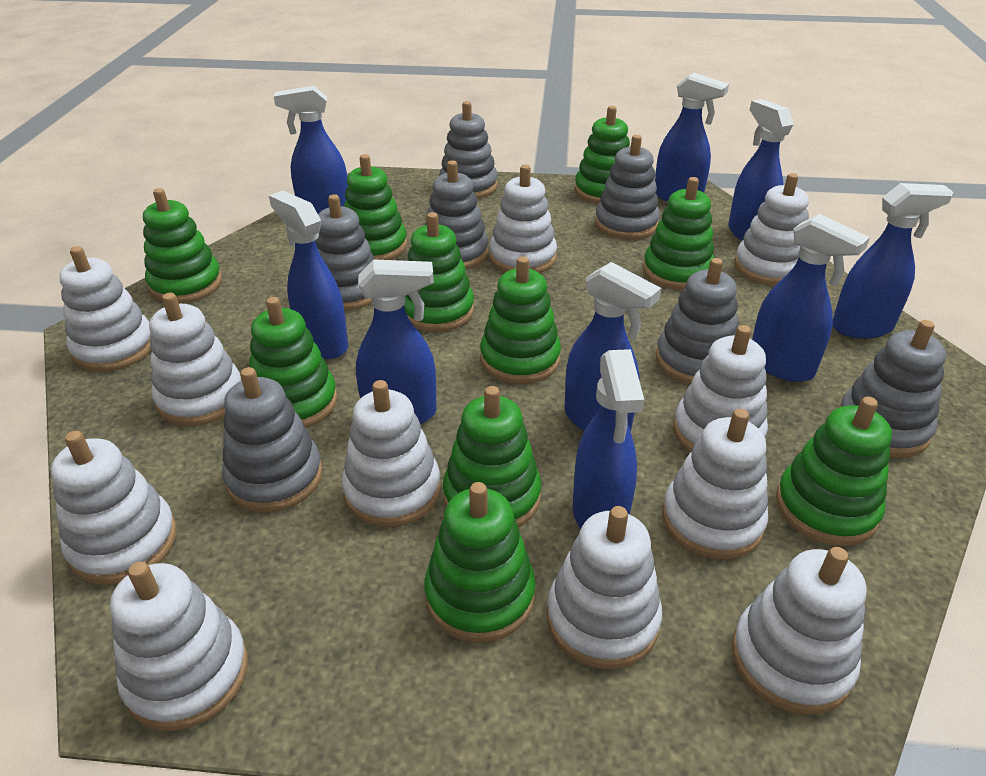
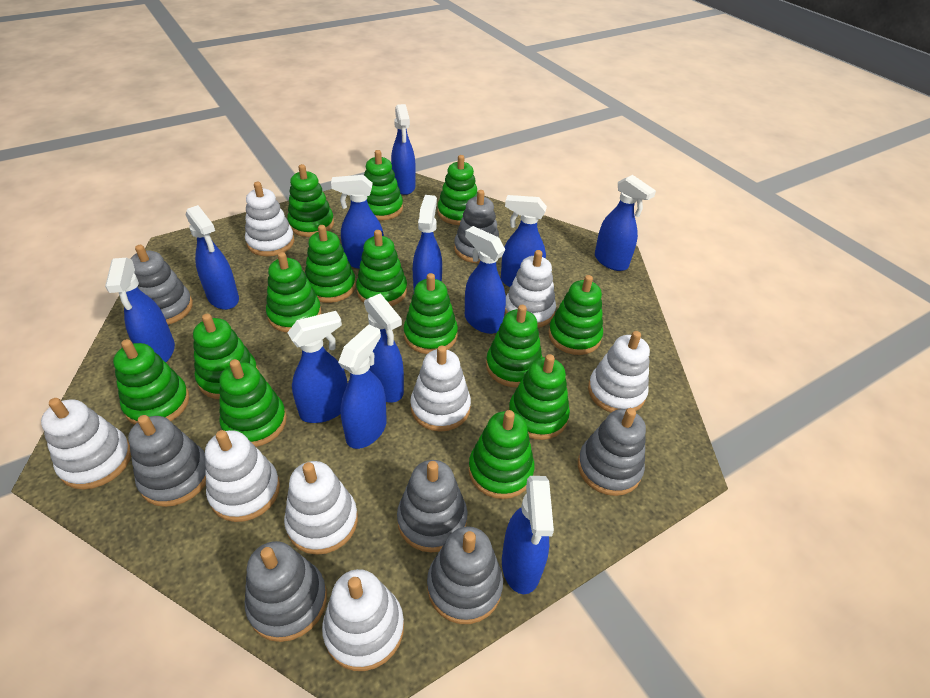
blue spray bottle: 9 -> 12
green stacking toy: 10 -> 14
white stacking toy: 11 -> 8

